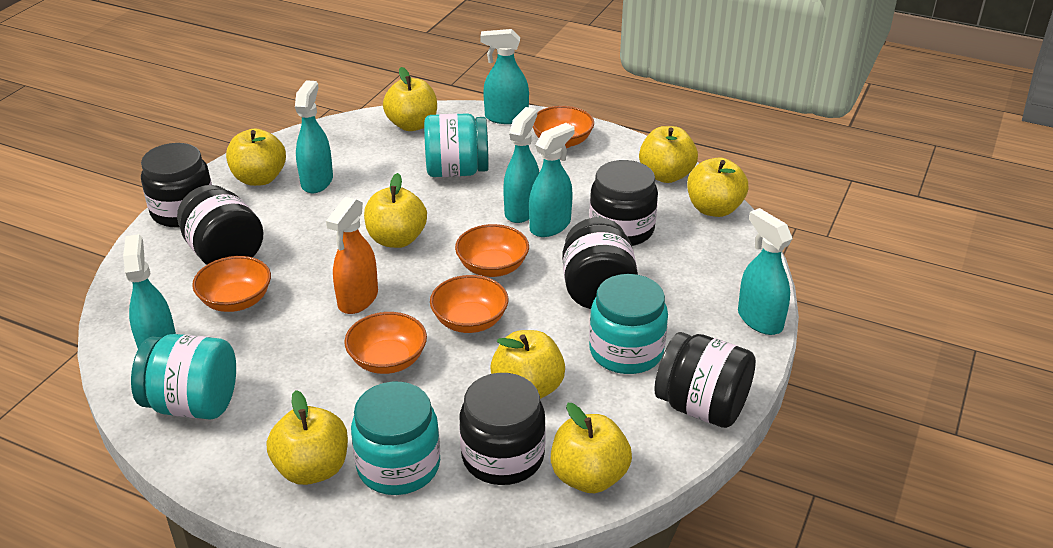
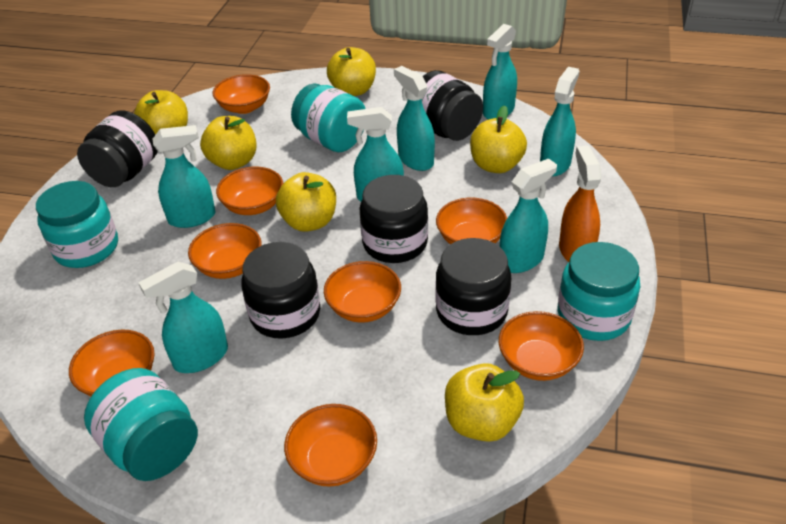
black jar: 6 -> 5
orange bowl: 5 -> 8
turquoise spray bottle: 6 -> 7
yellow apple: 8 -> 6

